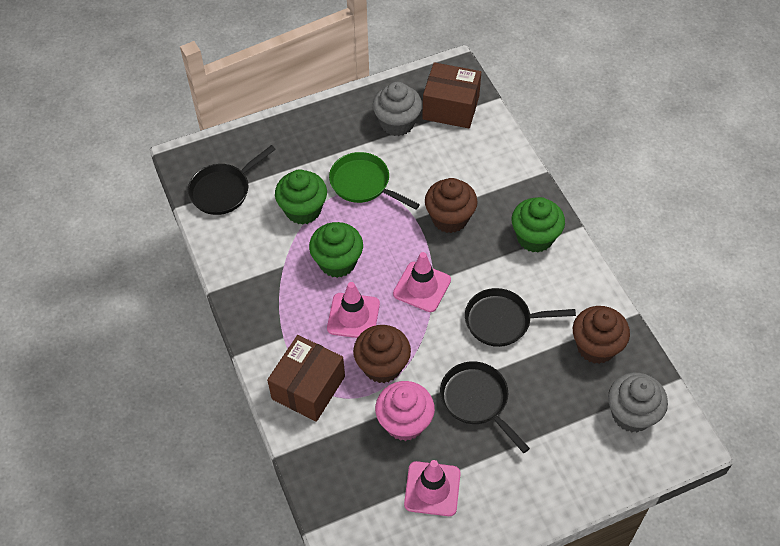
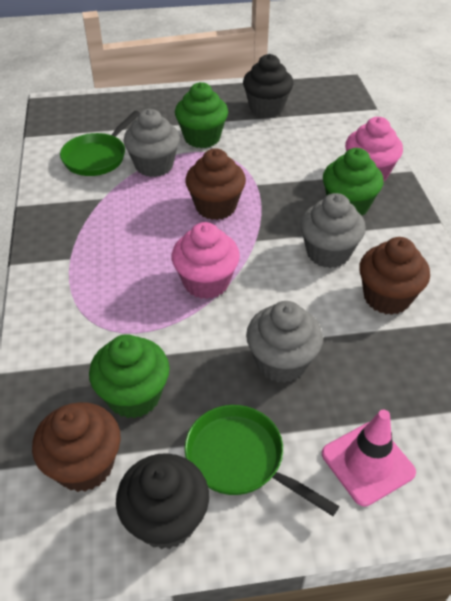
black cupcake: 0 -> 2
black pan: 3 -> 0
brown box: 2 -> 0
green pan: 1 -> 2
grey cupcake: 2 -> 3
pink cupcake: 1 -> 2
pink traffic cone: 3 -> 1

